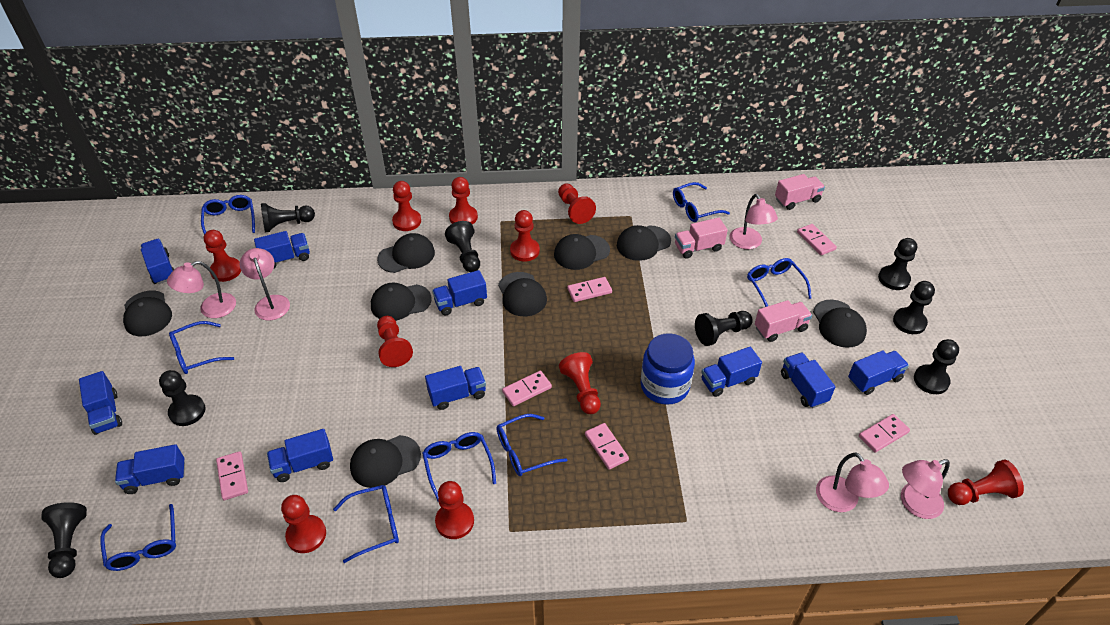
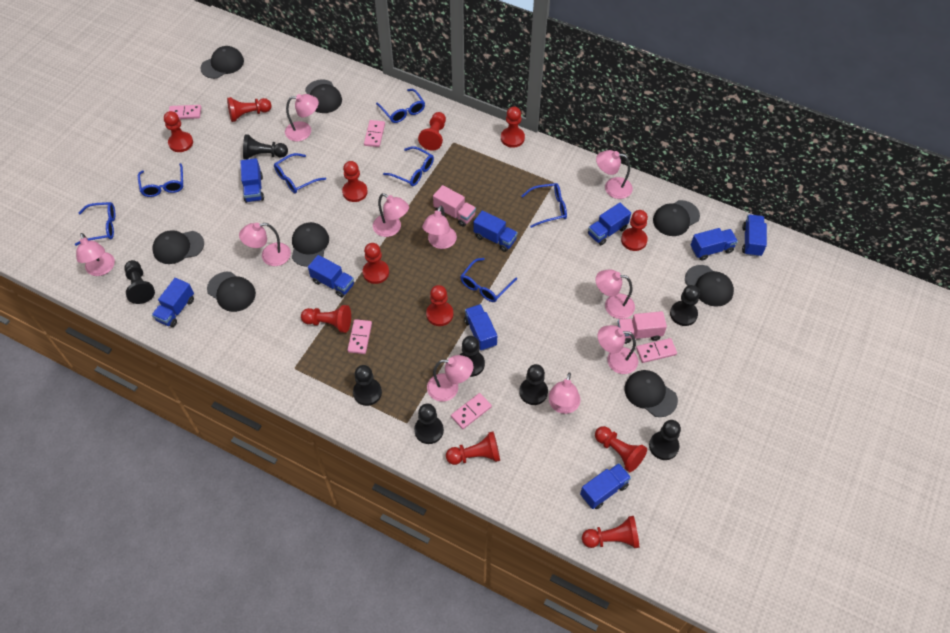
blue glasses: 8 -> 7
blue jar: 1 -> 0
blue truck: 10 -> 9
pink domino: 6 -> 5
pink lamp: 5 -> 10
pink truck: 3 -> 2
red pawn: 10 -> 12

